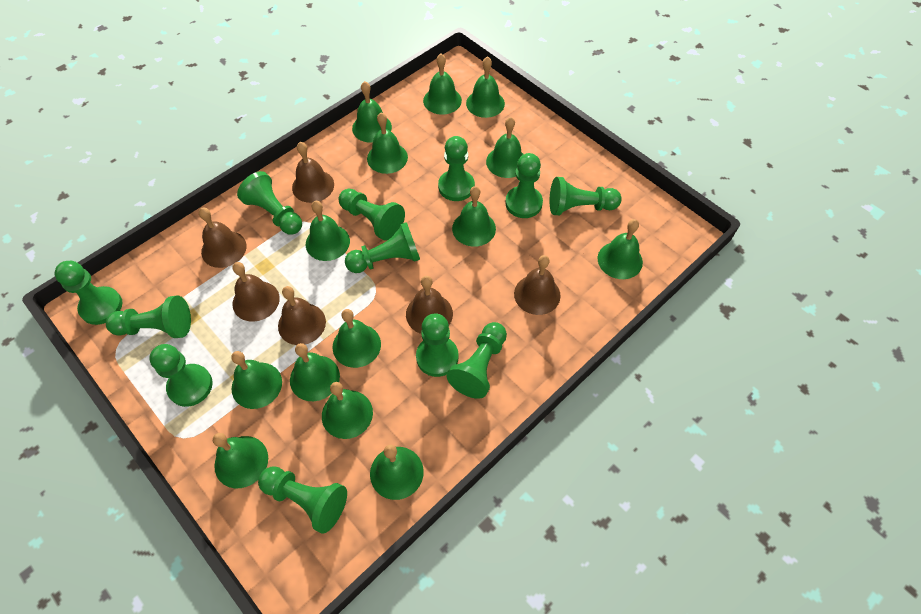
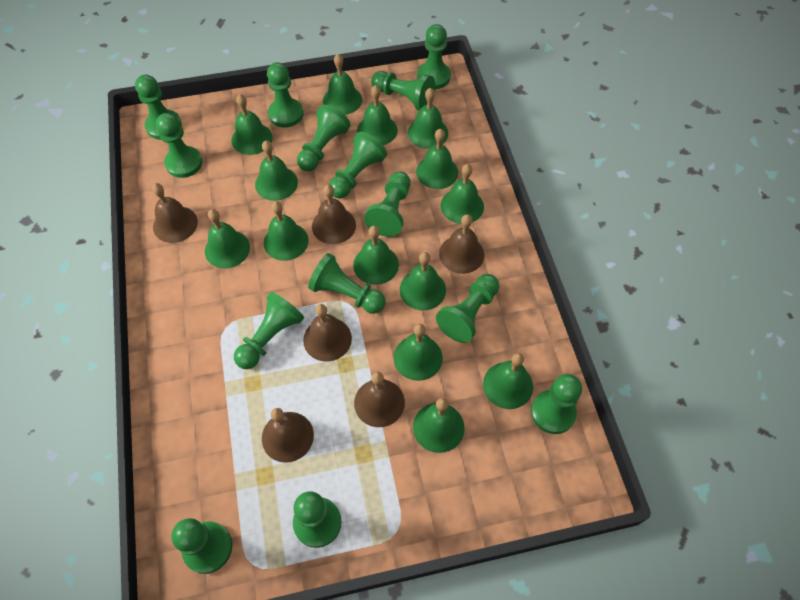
green pawn: 12 -> 14

